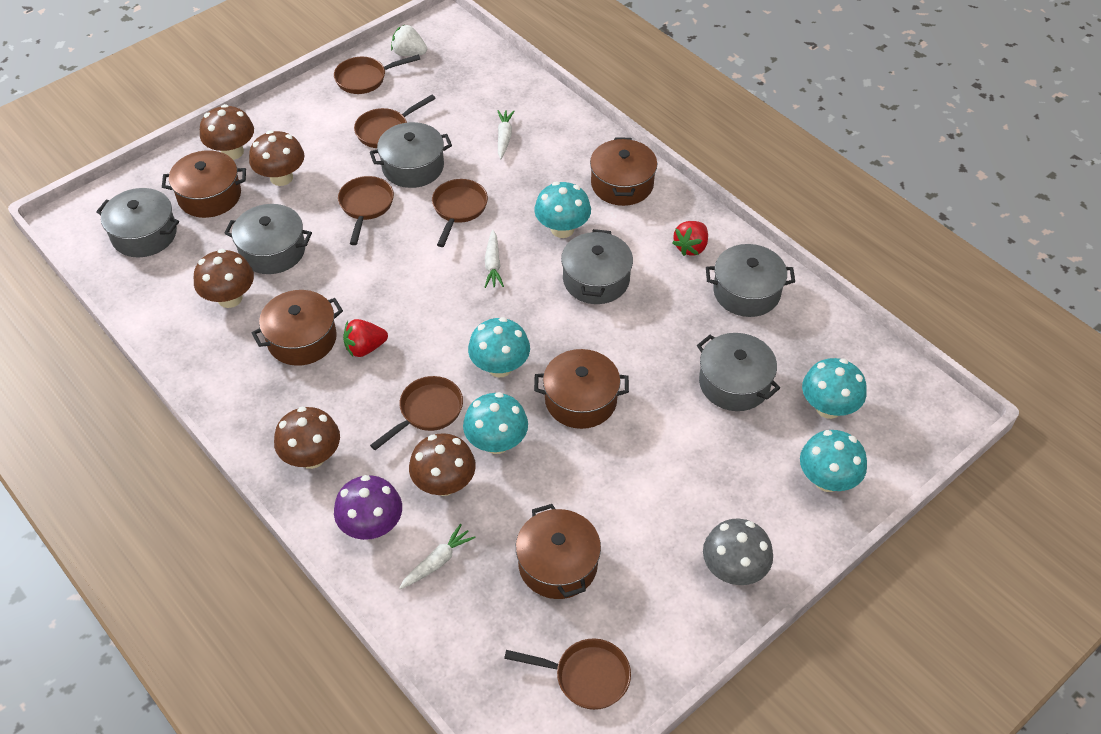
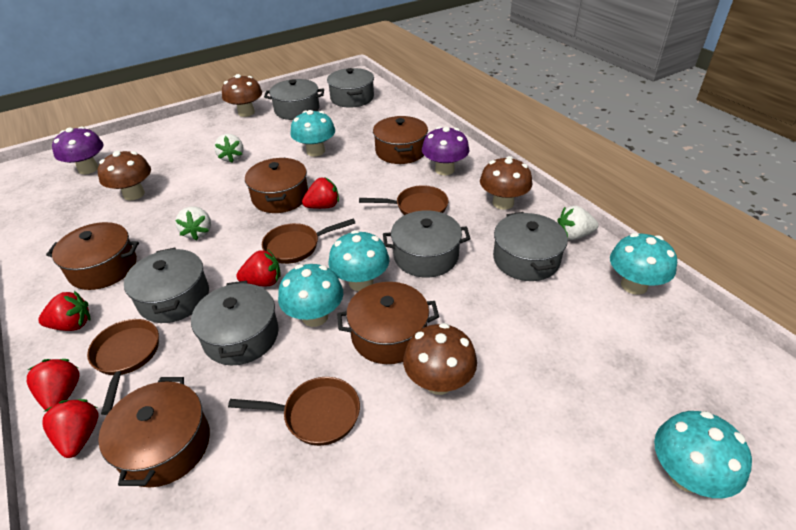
brown mushroom: 5 -> 4
brown pan: 6 -> 4
grey mushroom: 1 -> 0
purple mushroom: 1 -> 2
red strawberry: 2 -> 5
white carrot: 3 -> 0
white strawberry: 1 -> 3

